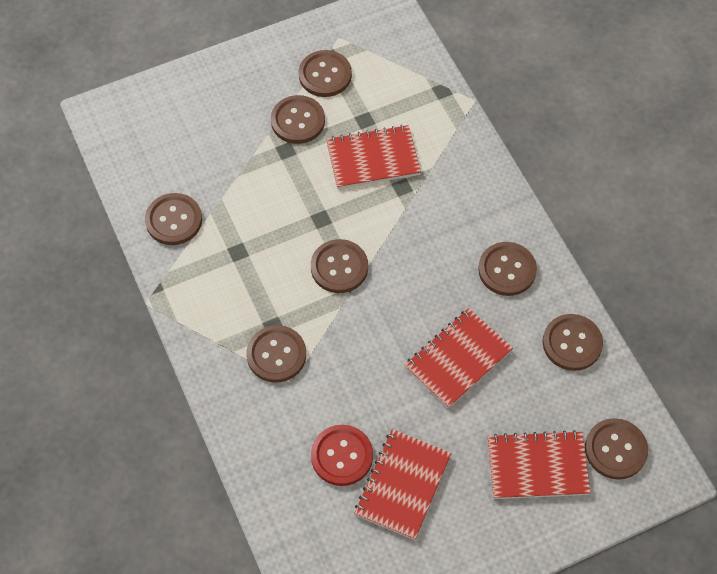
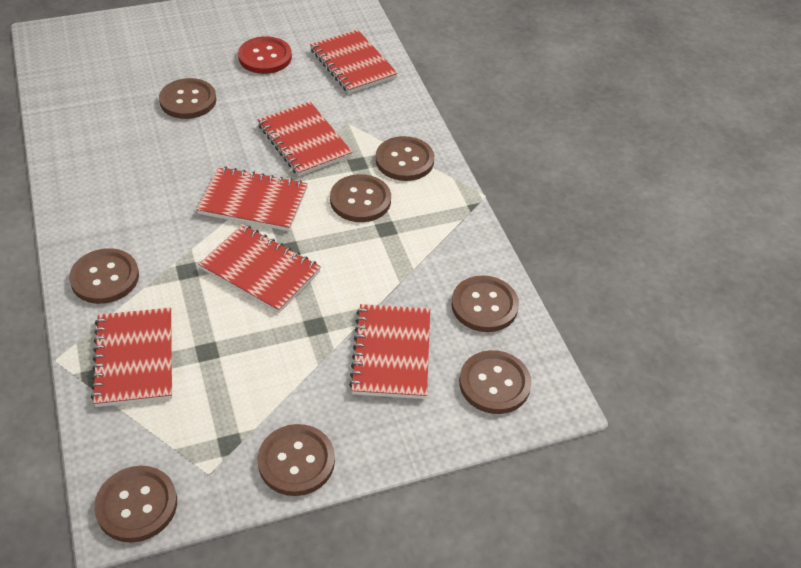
red notebook: 4 -> 6

